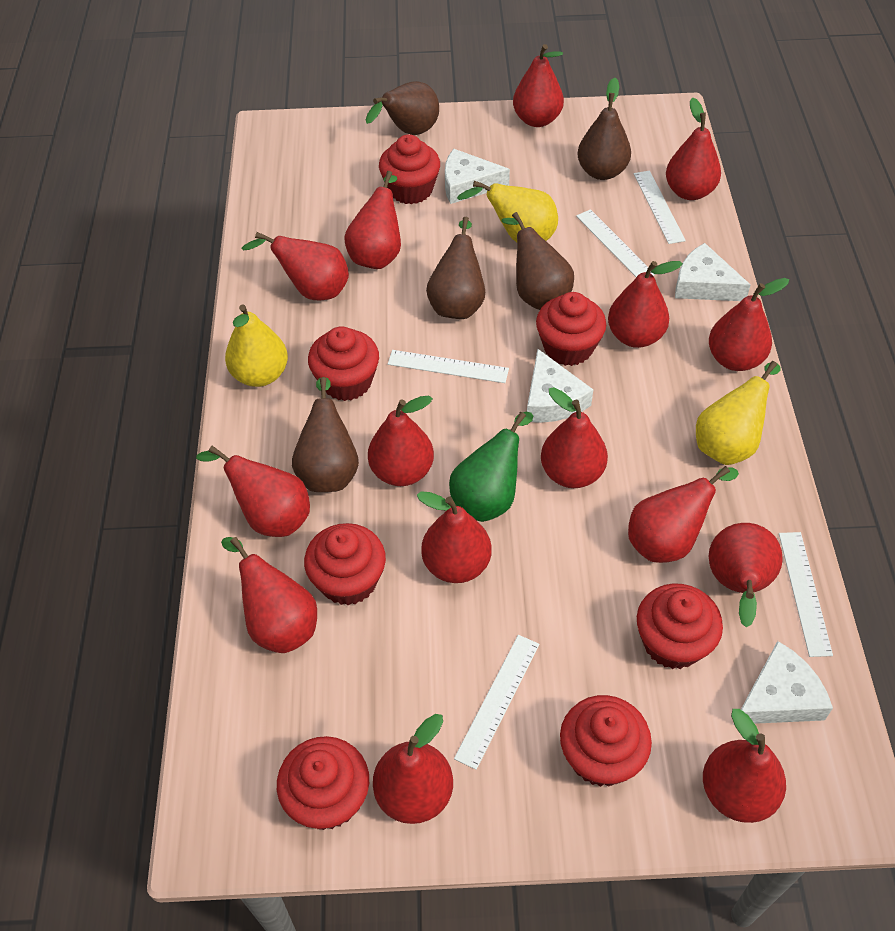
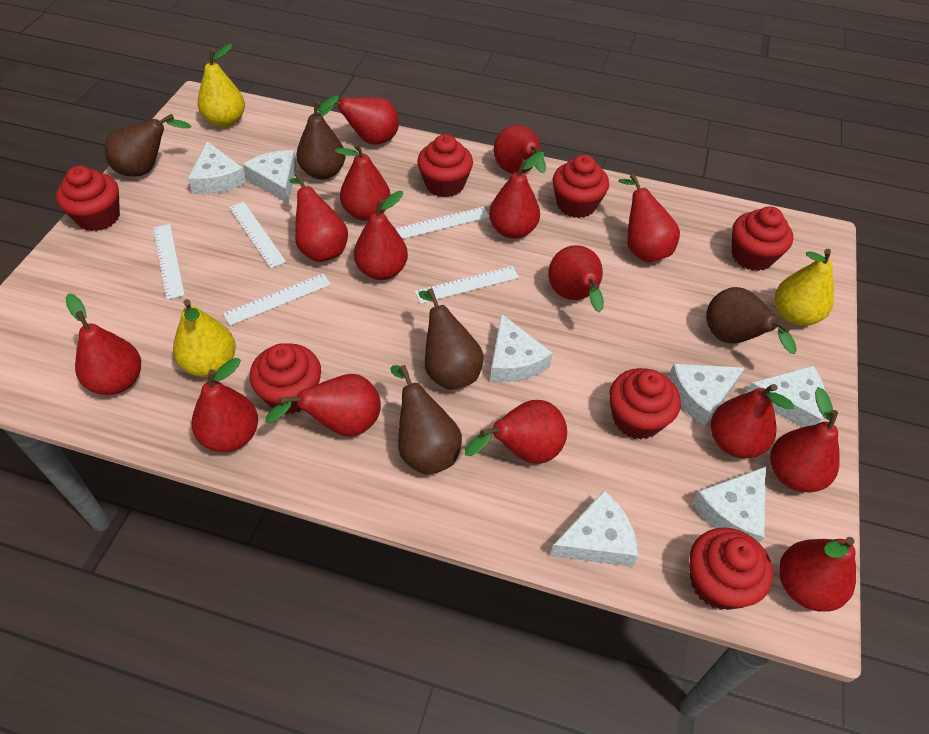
green pear: 1 -> 0
white cheese: 4 -> 7

